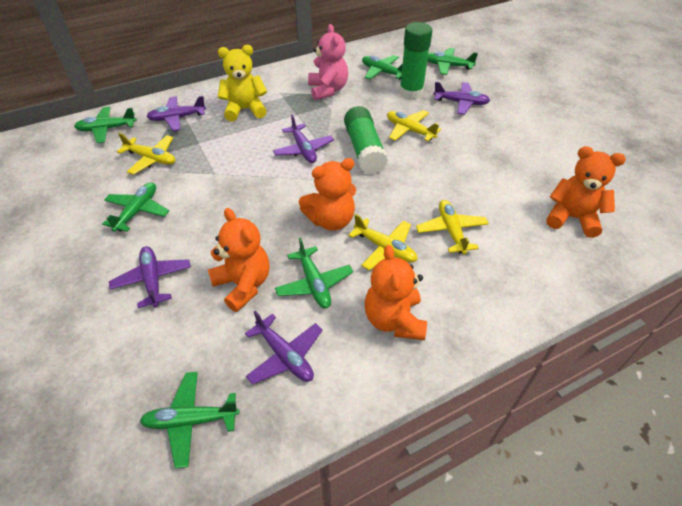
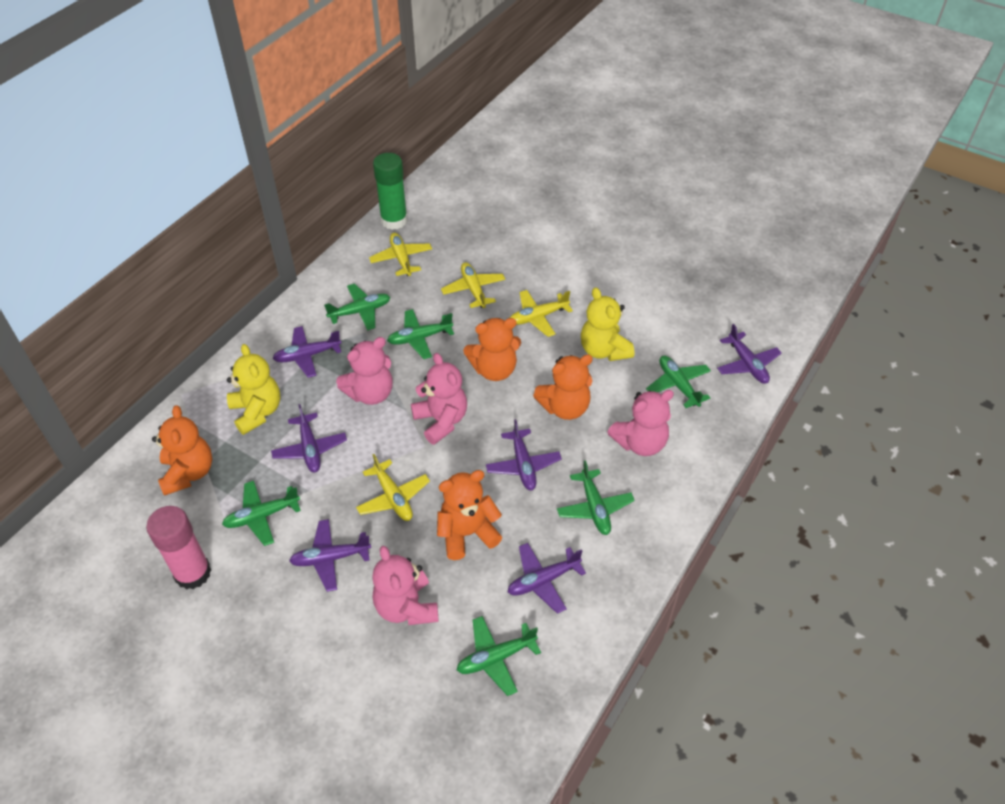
green glue stick: 2 -> 1
pink glue stick: 0 -> 1
pink teddy bear: 1 -> 4
purple plane: 5 -> 6
yellow teddy bear: 1 -> 2

